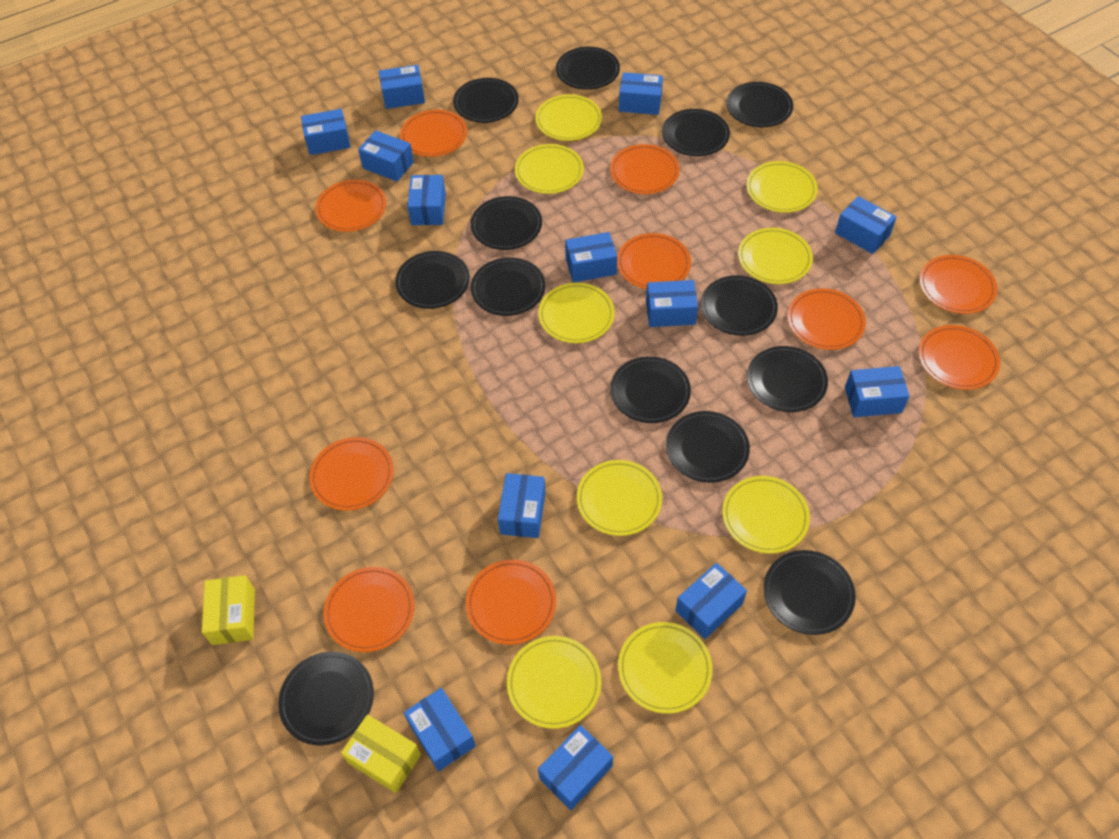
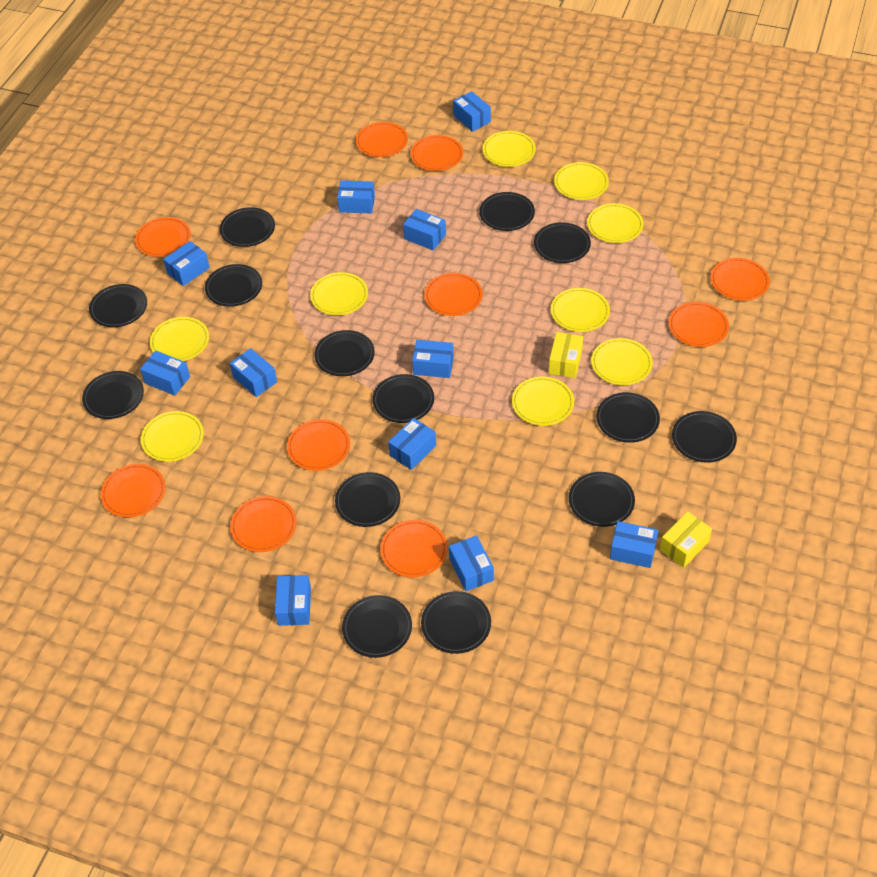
black plate: 13 -> 14
blue box: 13 -> 11

